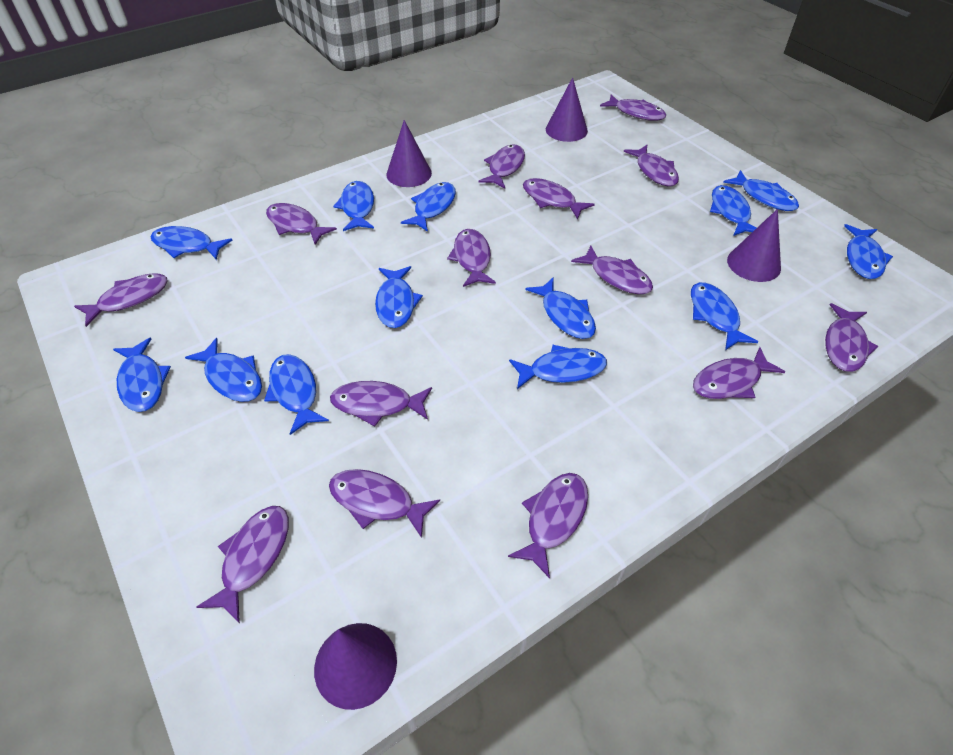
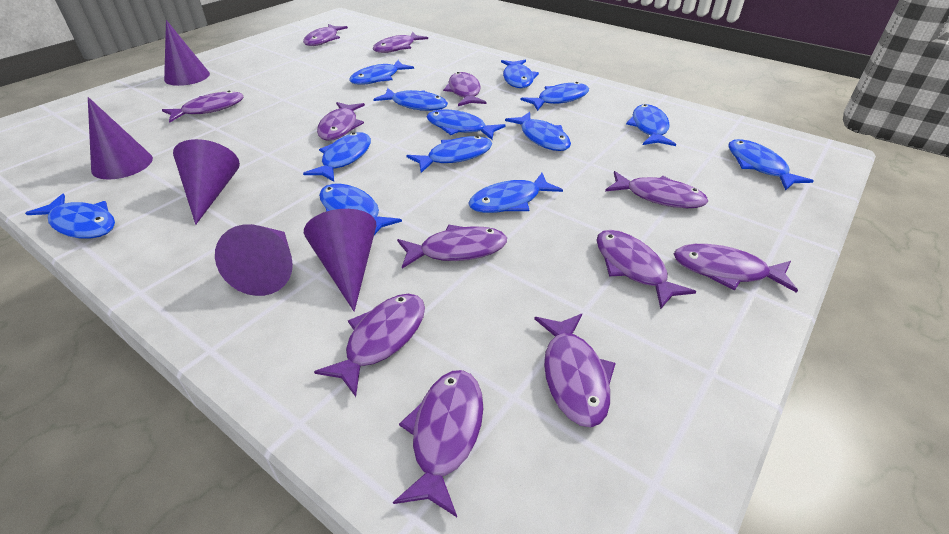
purple cone: 4 -> 5
purple fish: 14 -> 12

